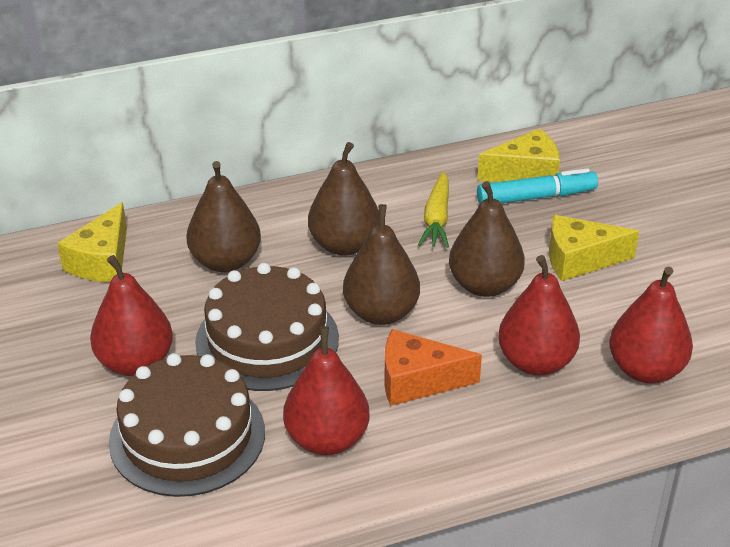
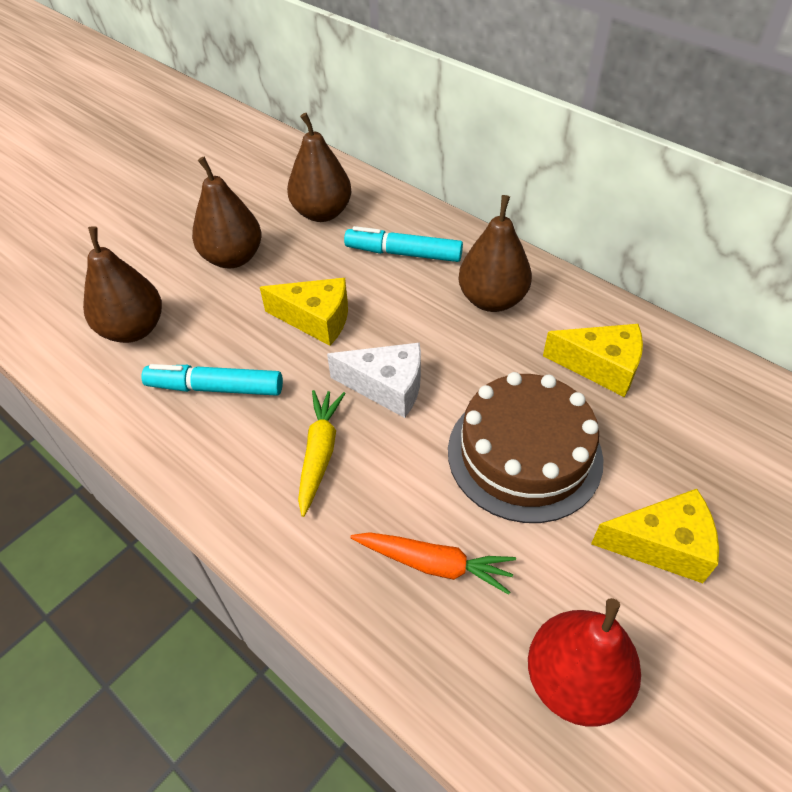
brown cake: 2 -> 1
orange carrot: 0 -> 1
orange cheese: 1 -> 0
red pear: 4 -> 1
turquoise marker: 1 -> 2
white cheese: 0 -> 1

